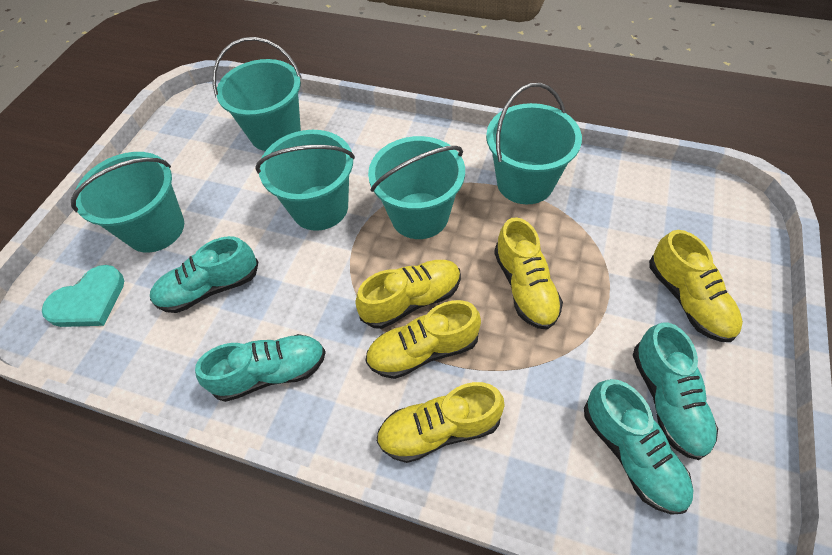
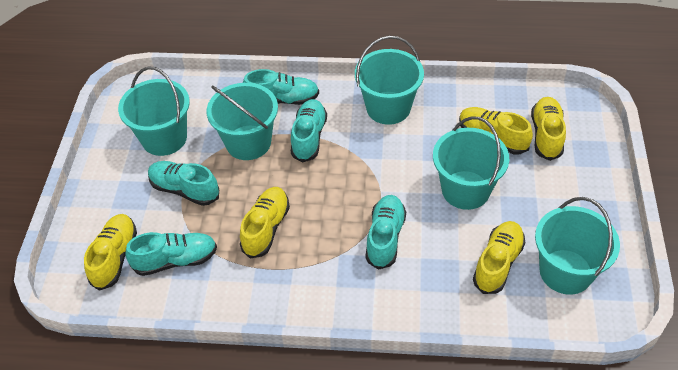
turquoise heart: 1 -> 0
turquoise shoe: 4 -> 5

